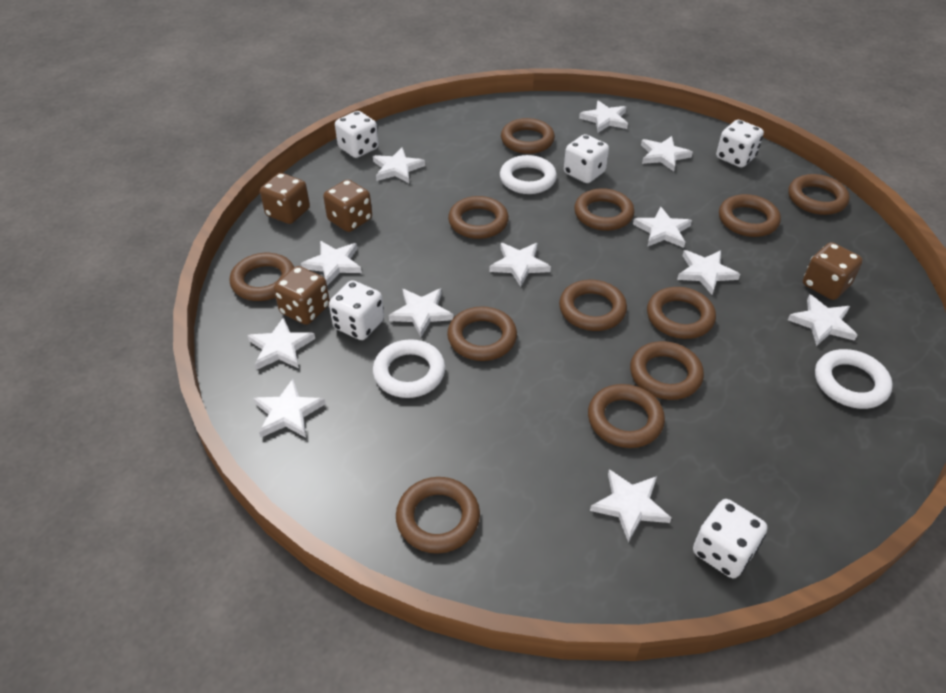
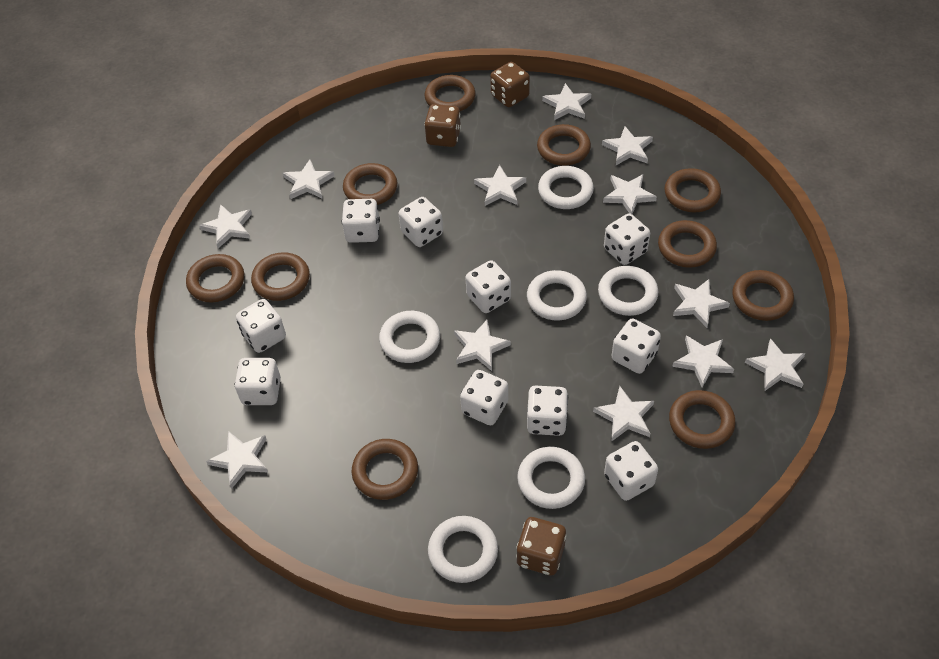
brown dice: 4 -> 3
brown ring: 12 -> 10
white dice: 5 -> 10
white ring: 3 -> 6

